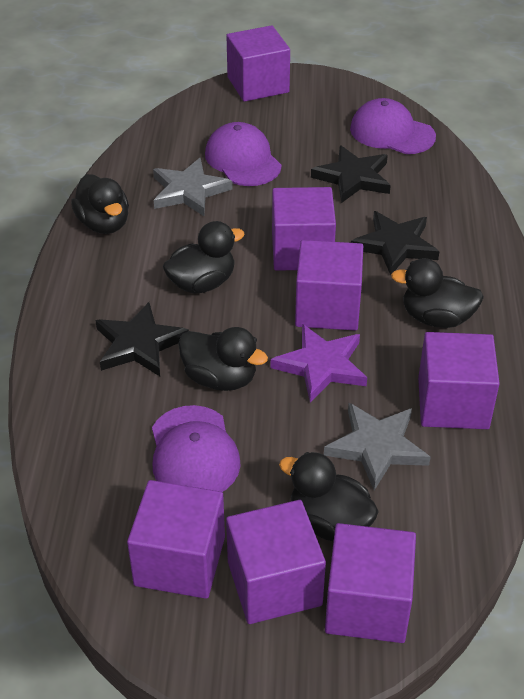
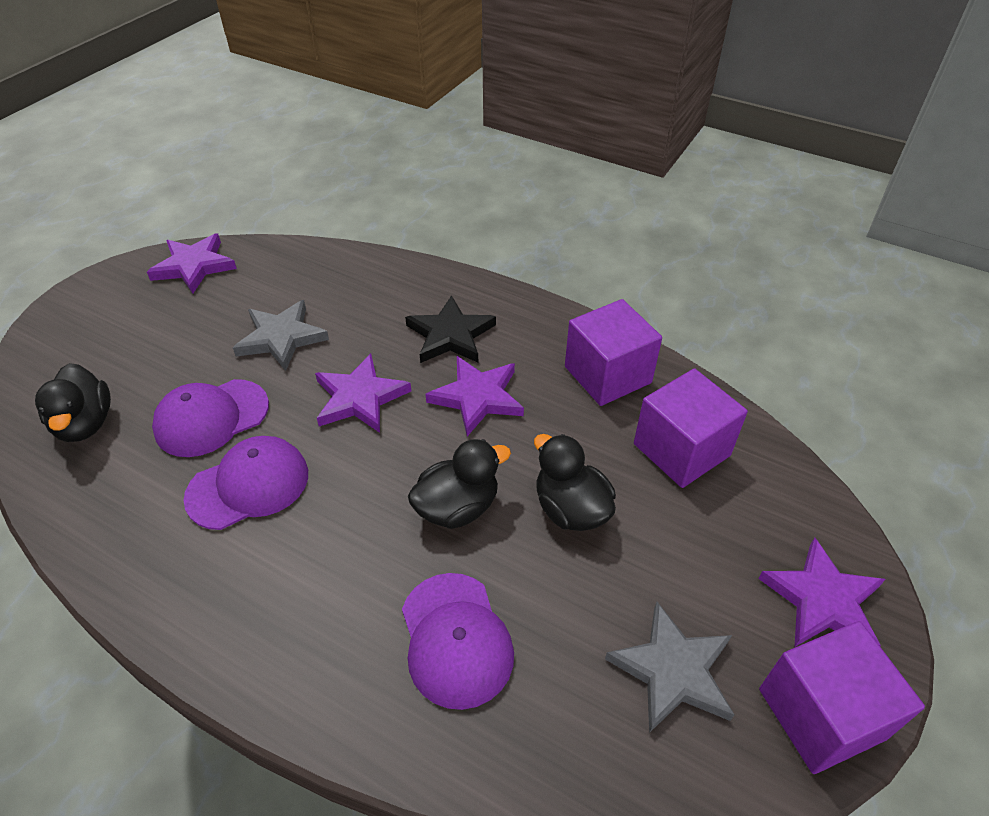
black duck: 5 -> 3
black star: 3 -> 1
purple cube: 7 -> 3
purple star: 1 -> 4

